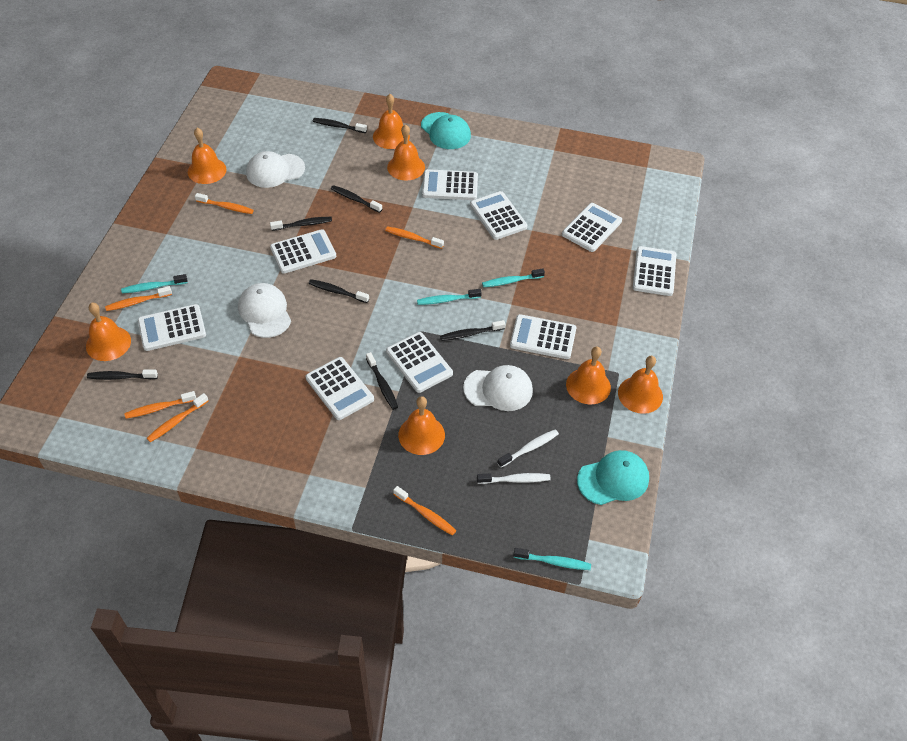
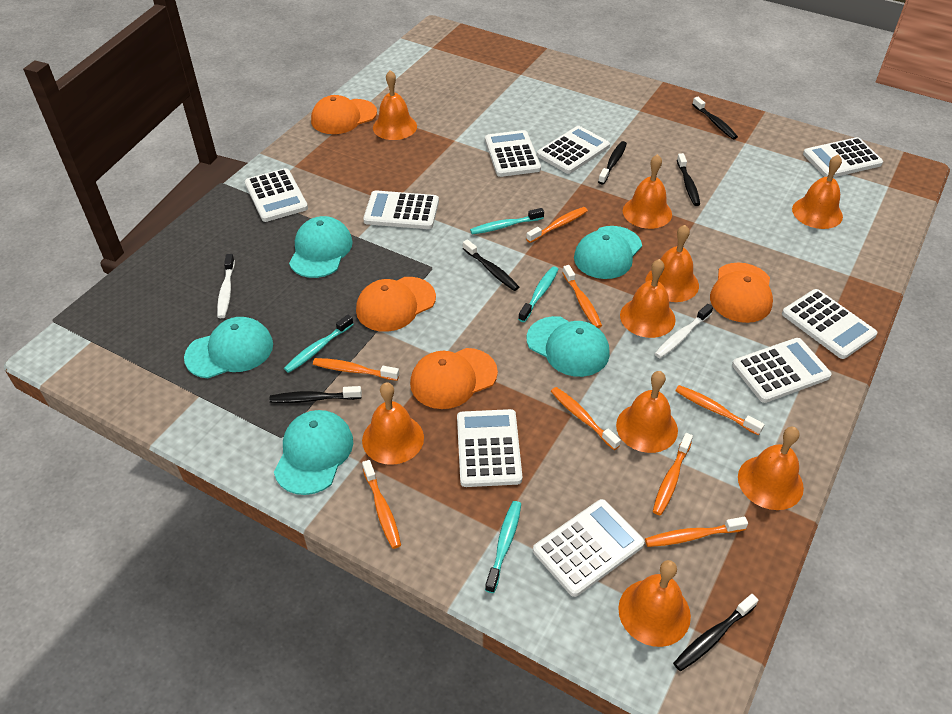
black toothbrush: 7 -> 6
orange bell: 7 -> 9
orange cap: 0 -> 4
orange toothbrush: 6 -> 8
turquoise cap: 2 -> 5
white cap: 3 -> 0

